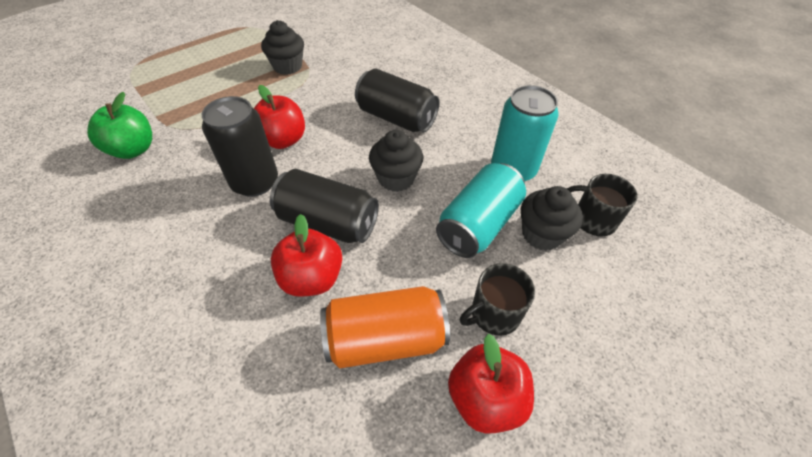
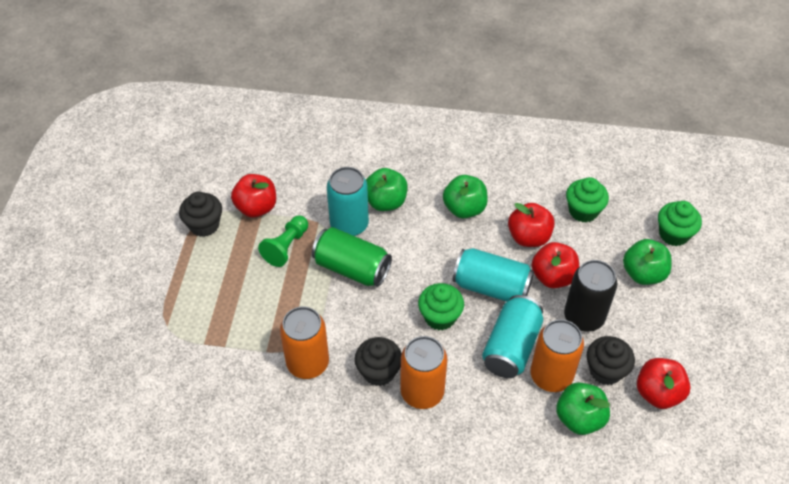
black can: 3 -> 1
black mug: 2 -> 0
green apple: 1 -> 4
green can: 0 -> 1
green cupcake: 0 -> 3
green pawn: 0 -> 1
orange can: 1 -> 3
red apple: 3 -> 4
turquoise can: 2 -> 3

